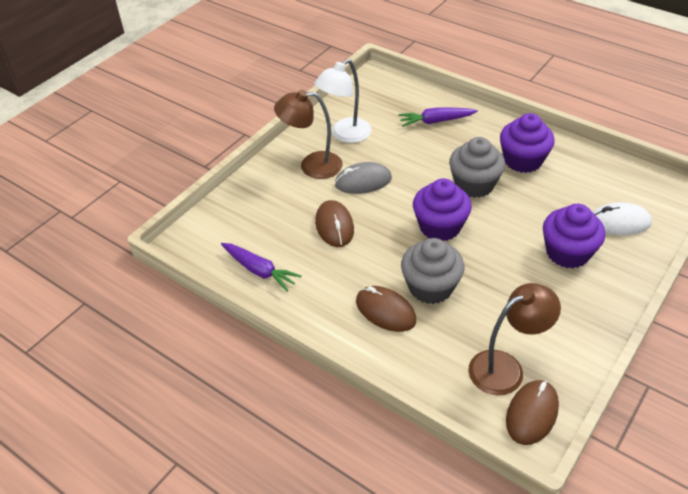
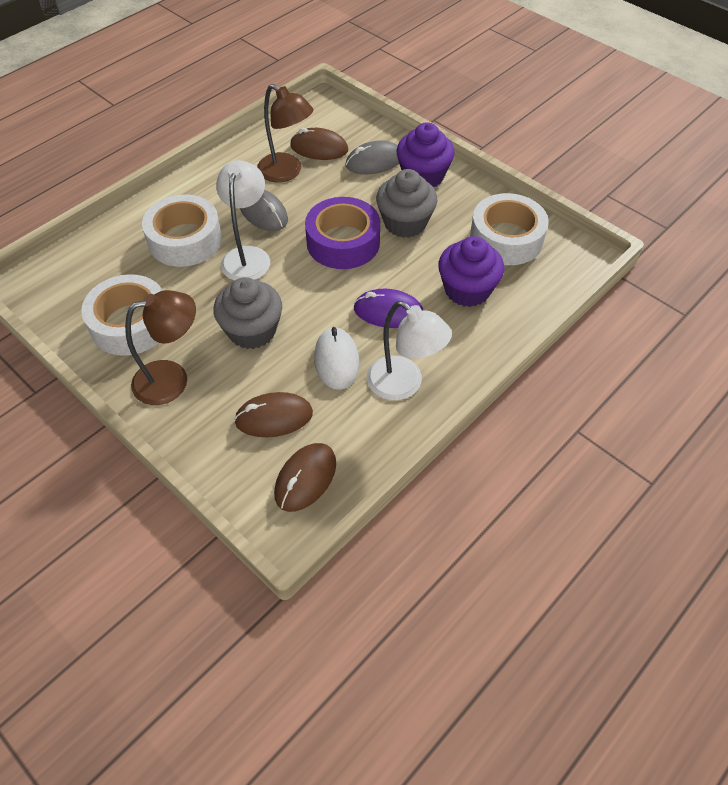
grey mouse: 1 -> 2
purple carrot: 2 -> 0
purple cupcake: 3 -> 2
purple mouse: 0 -> 1
purple tape: 0 -> 1
white lamp: 1 -> 2
white tape: 0 -> 3

